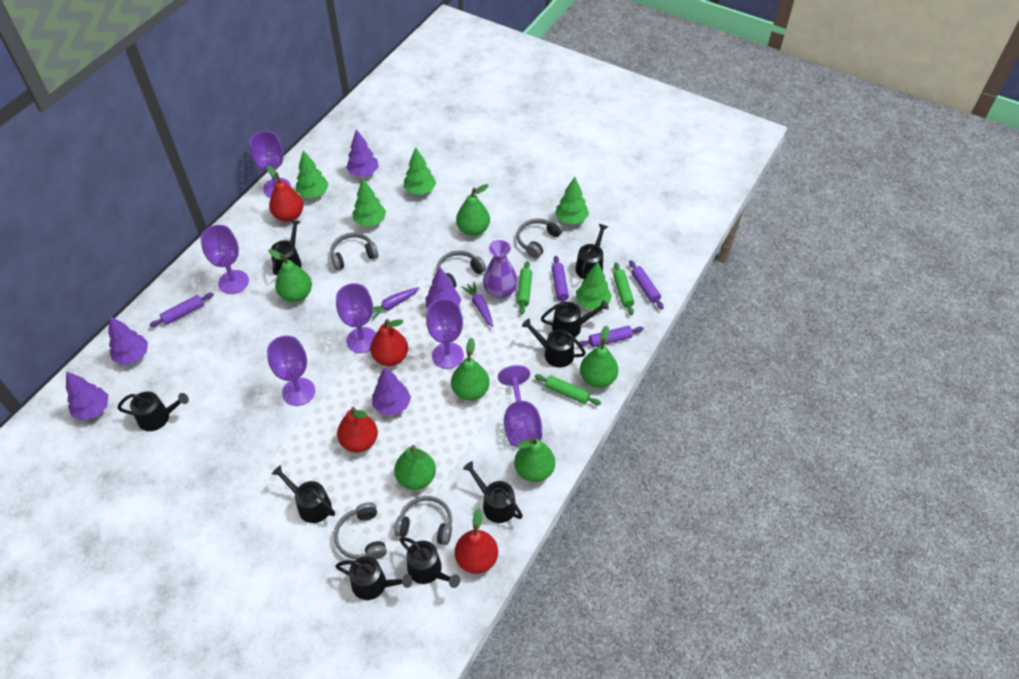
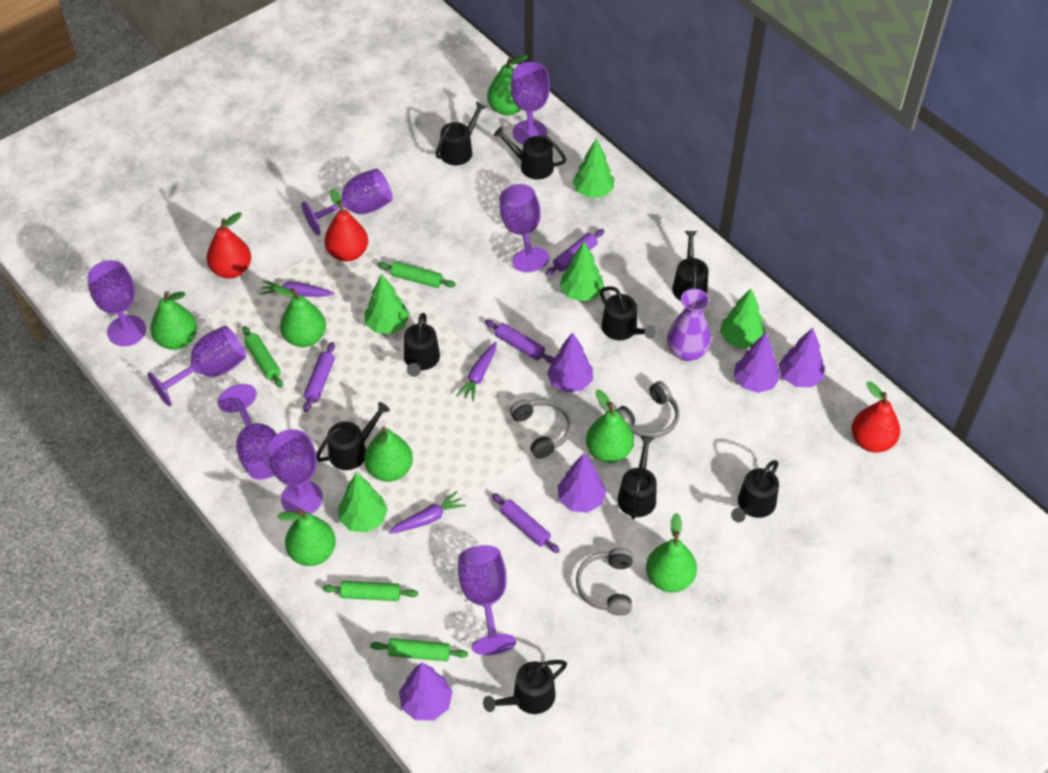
green pear: 6 -> 7
green rolling pin: 3 -> 4
grey headphones: 5 -> 3
purple carrot: 2 -> 3
purple goblet: 6 -> 8
red pear: 4 -> 3

